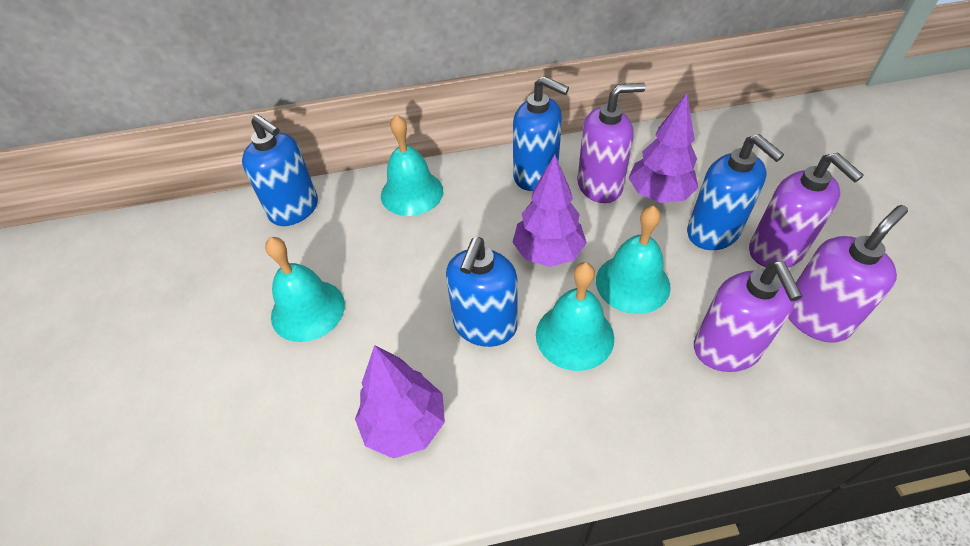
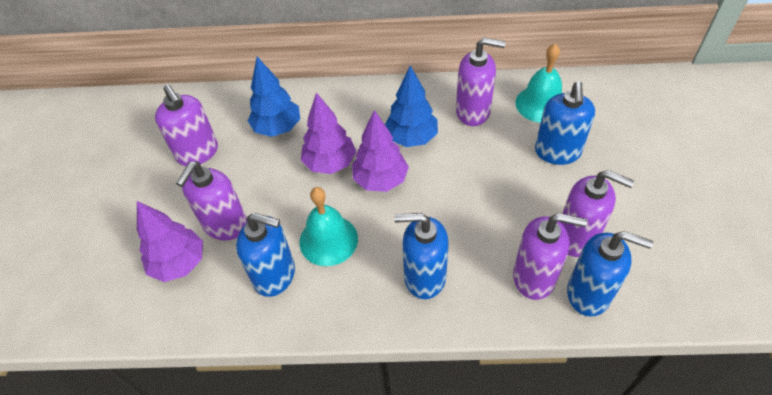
blue tree: 0 -> 2
purple soap dispenser: 4 -> 5
turquoise bell: 4 -> 2

